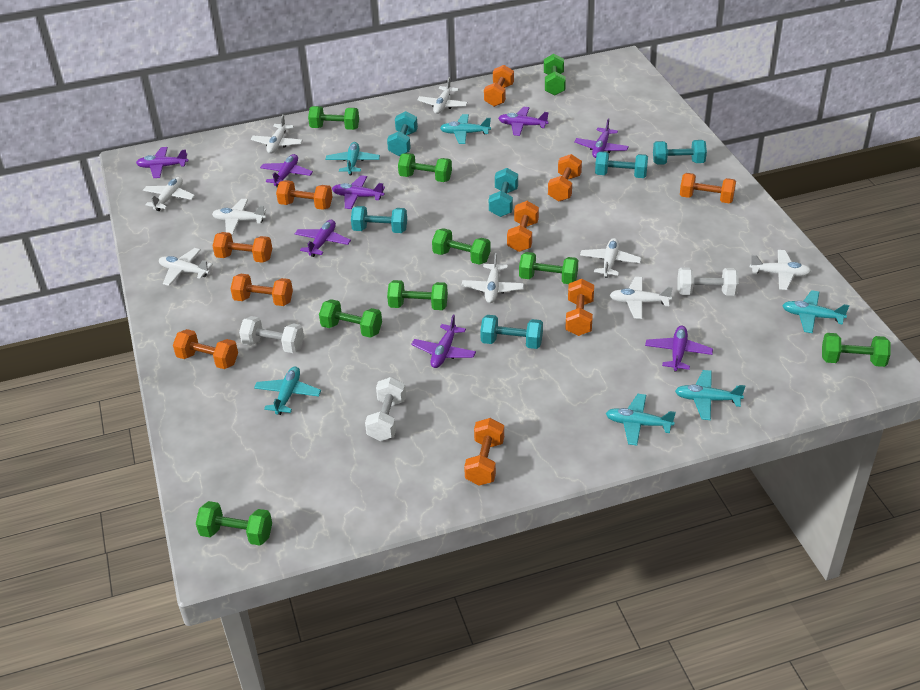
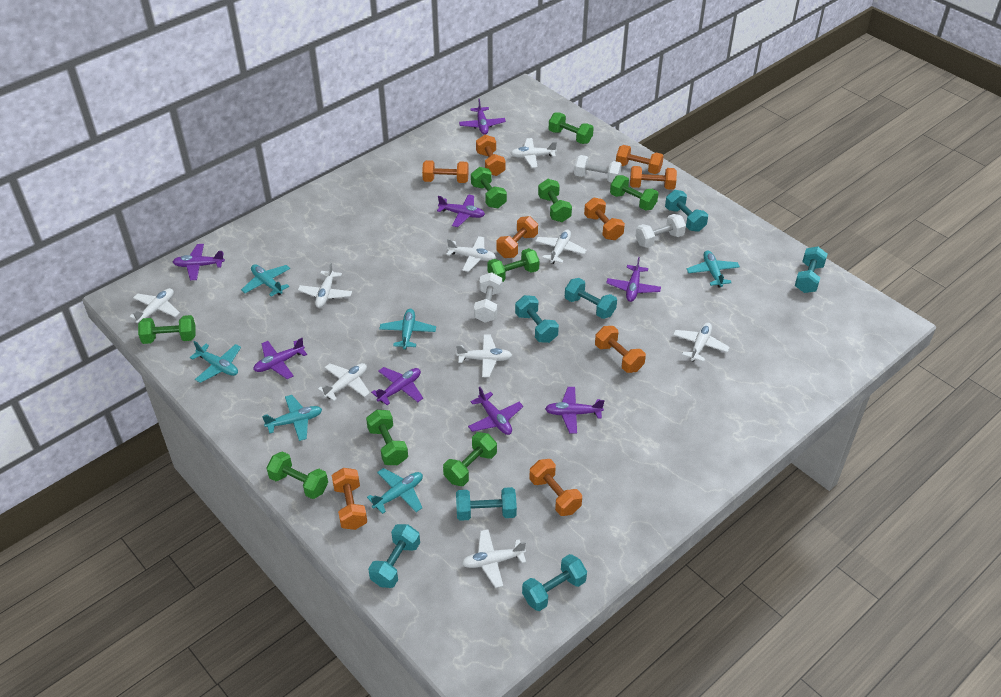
orange dumbbell: 10 -> 9
turquoise dumbbell: 6 -> 7

